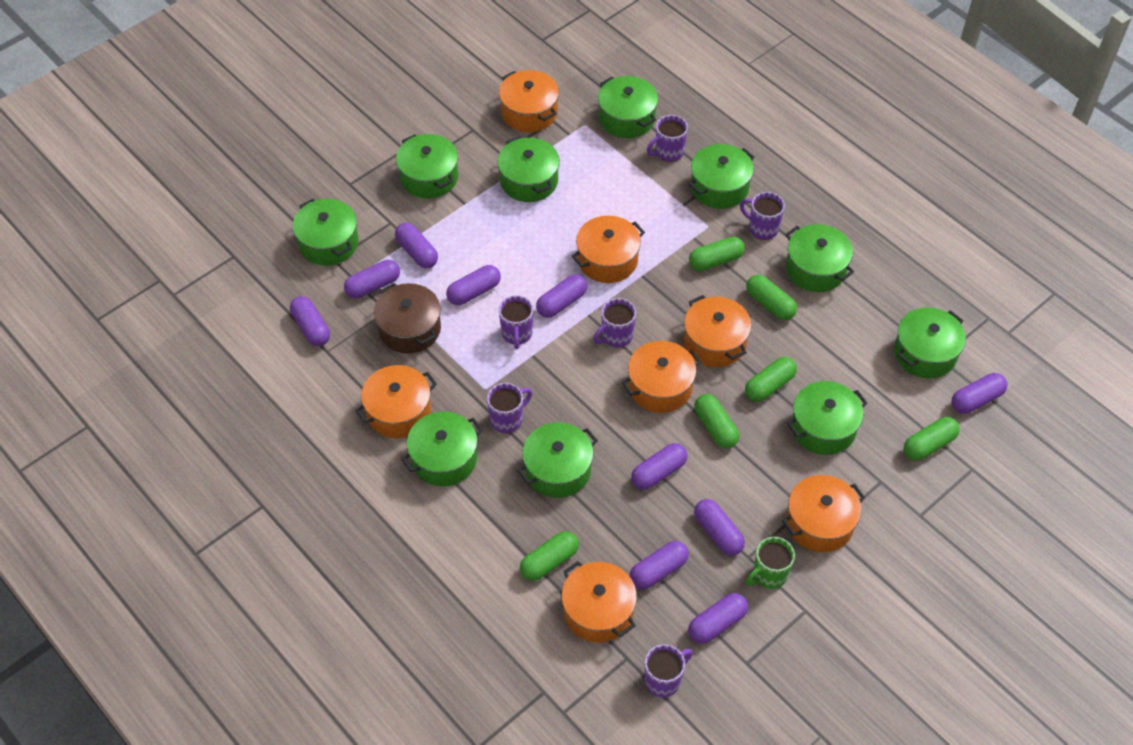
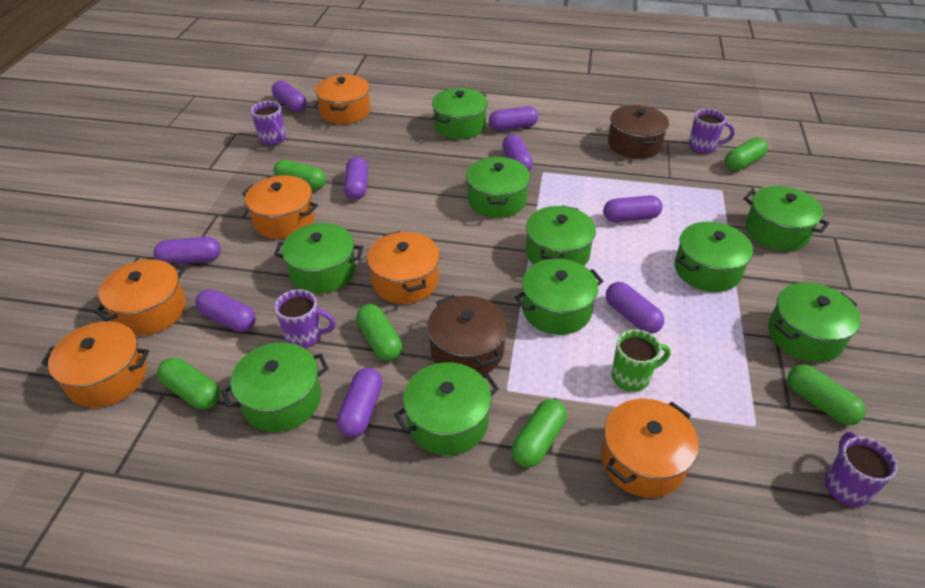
brown pot: 1 -> 2
orange pot: 7 -> 6
purple capsule: 10 -> 9
purple mug: 6 -> 4

